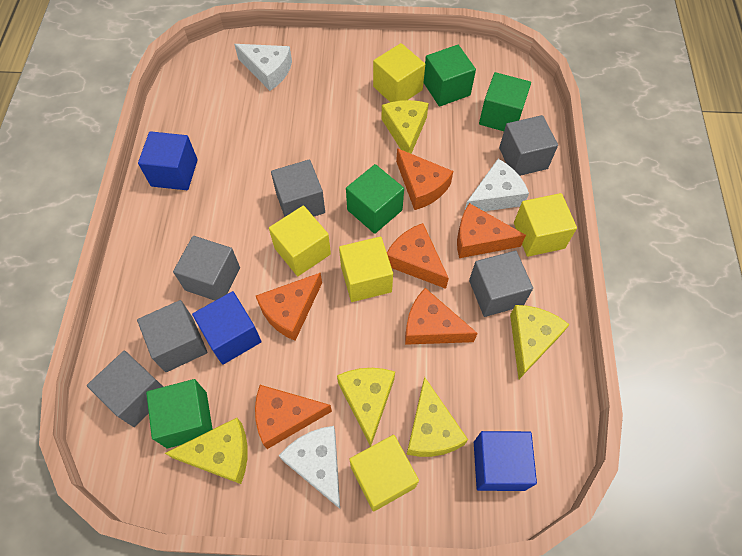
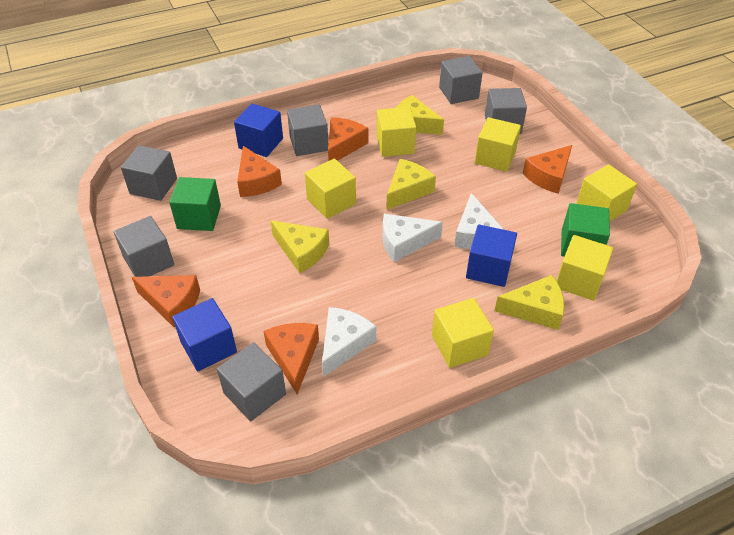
green cube: 4 -> 2
orange cheese: 6 -> 5
yellow cheese: 5 -> 4
yellow cube: 5 -> 6

